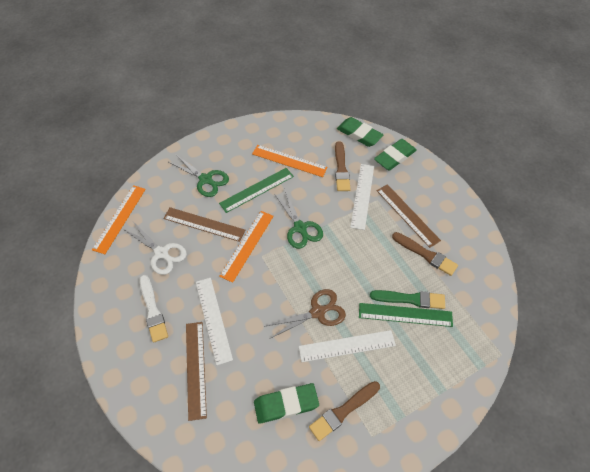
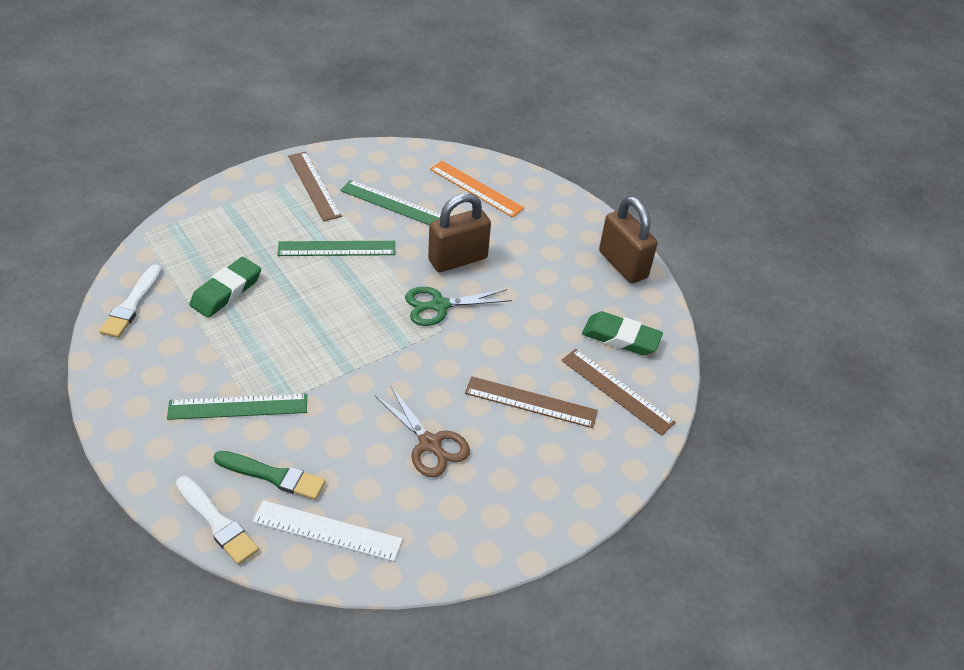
brown brush: 3 -> 0
brown padlock: 0 -> 2
green eraser: 3 -> 2
green ruler: 2 -> 3
green scissors: 2 -> 1
orange ruler: 3 -> 1
white brush: 1 -> 2
white ruler: 3 -> 1
white scissors: 1 -> 0

